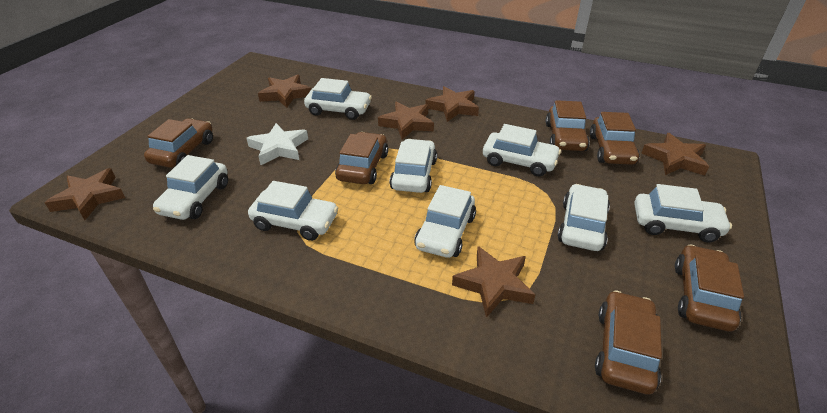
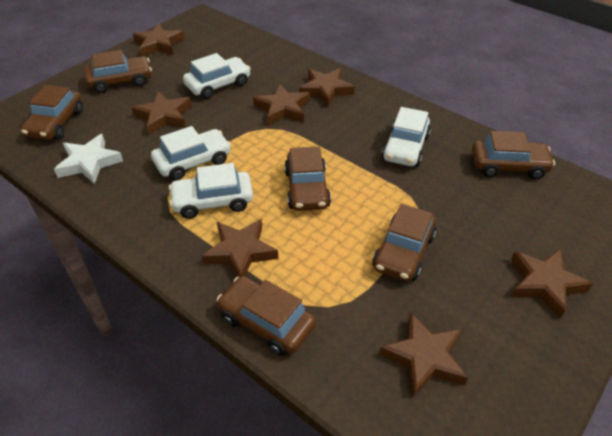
brown star: 6 -> 7
white car: 8 -> 4

